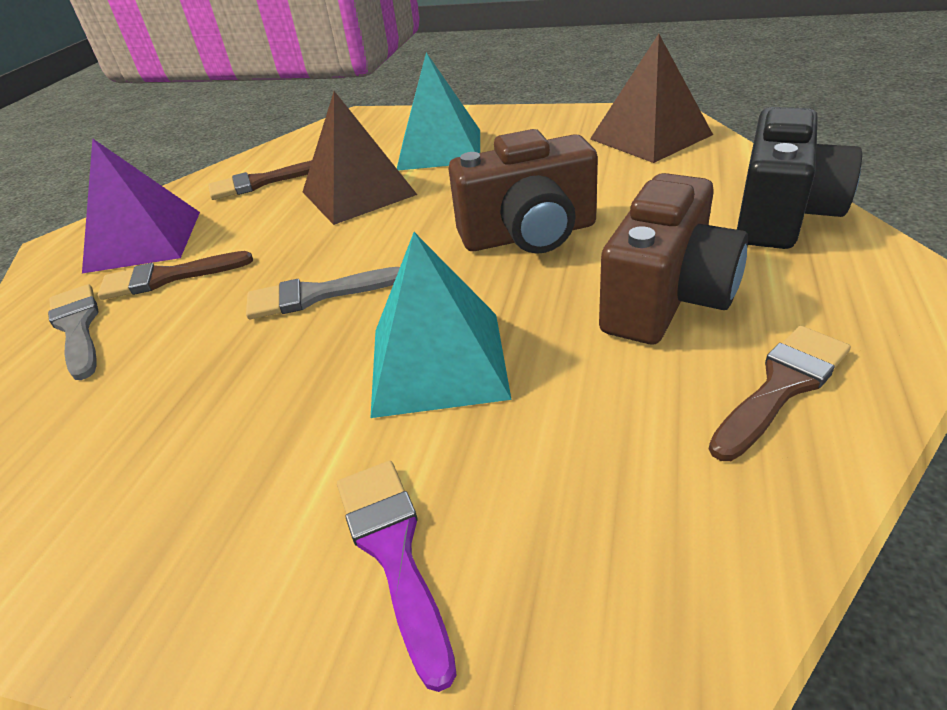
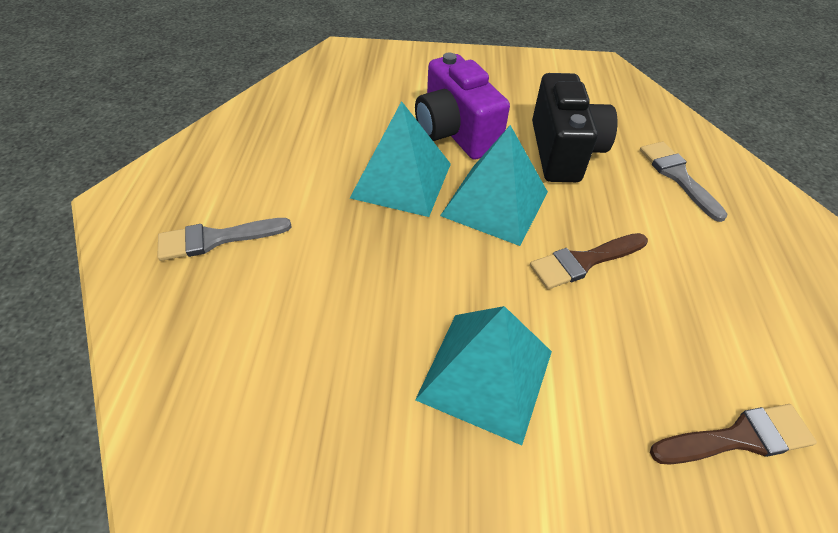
brown brush: 3 -> 2
brown camera: 2 -> 0
brown pyramid: 2 -> 0
purple brush: 1 -> 0
purple camera: 0 -> 1
purple pyramid: 1 -> 0
turquoise pyramid: 2 -> 3

